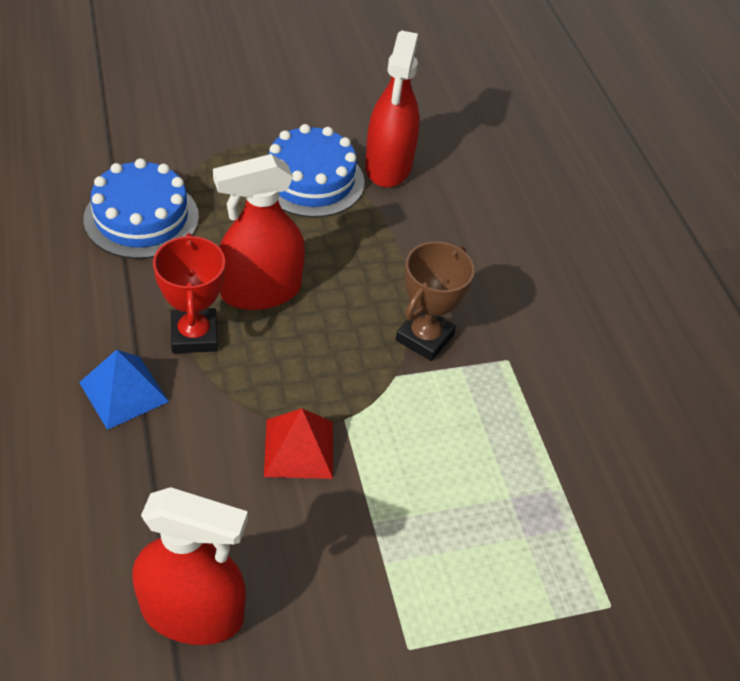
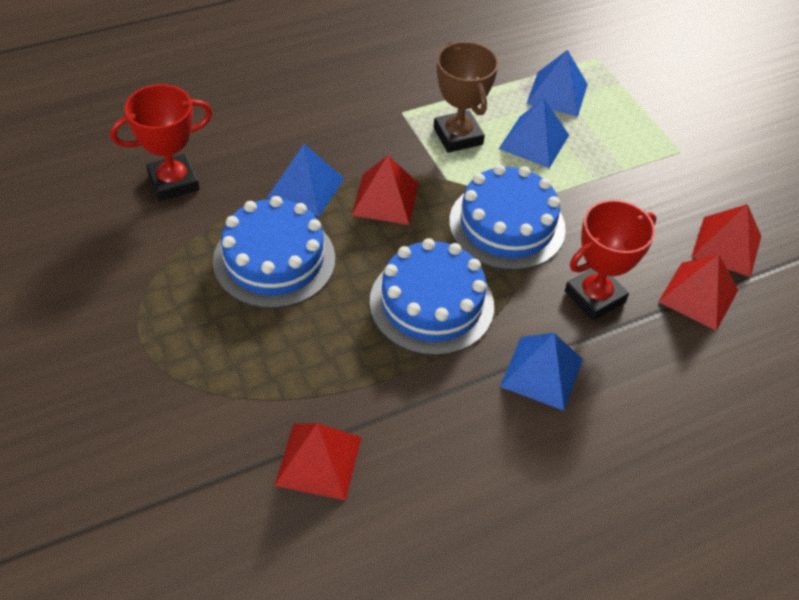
blue cake: 2 -> 3
blue pyramid: 1 -> 4
red pyramid: 1 -> 4
red spray bottle: 3 -> 0
red trophy: 1 -> 2

